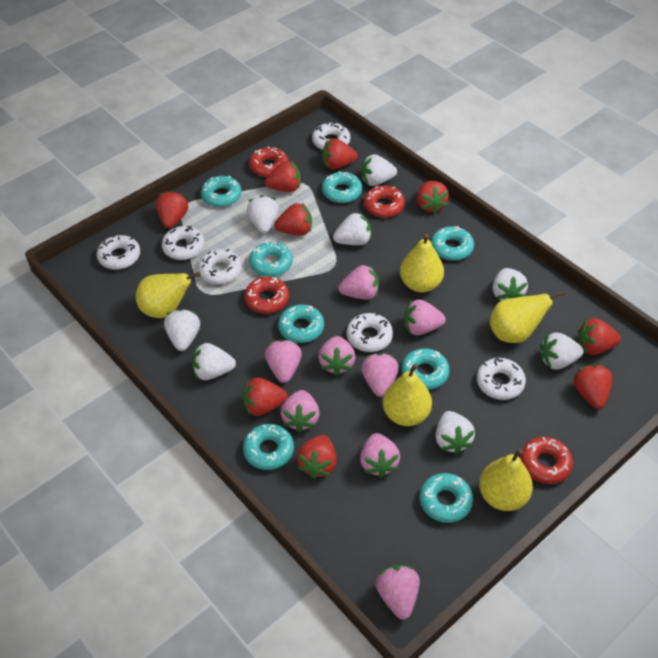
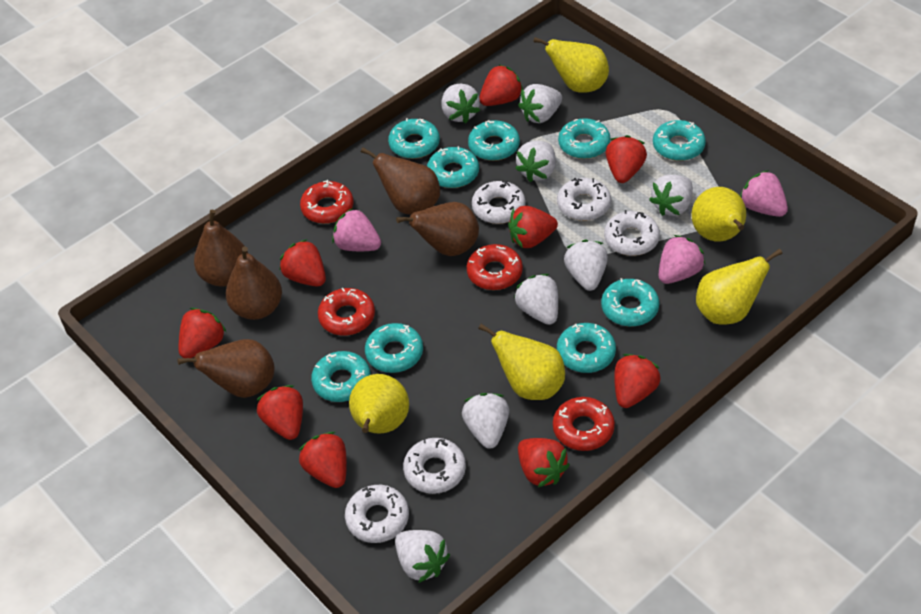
brown pear: 0 -> 5
pink strawberry: 8 -> 3
turquoise donut: 8 -> 9
white donut: 6 -> 5

